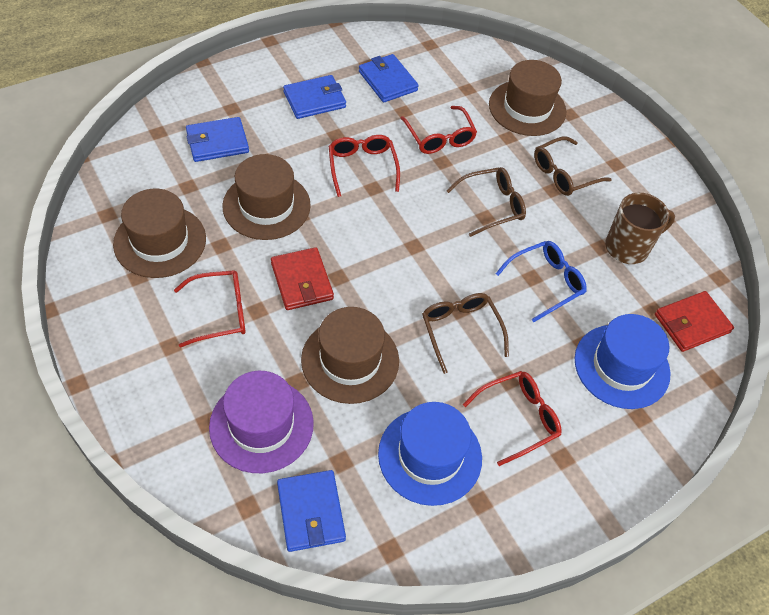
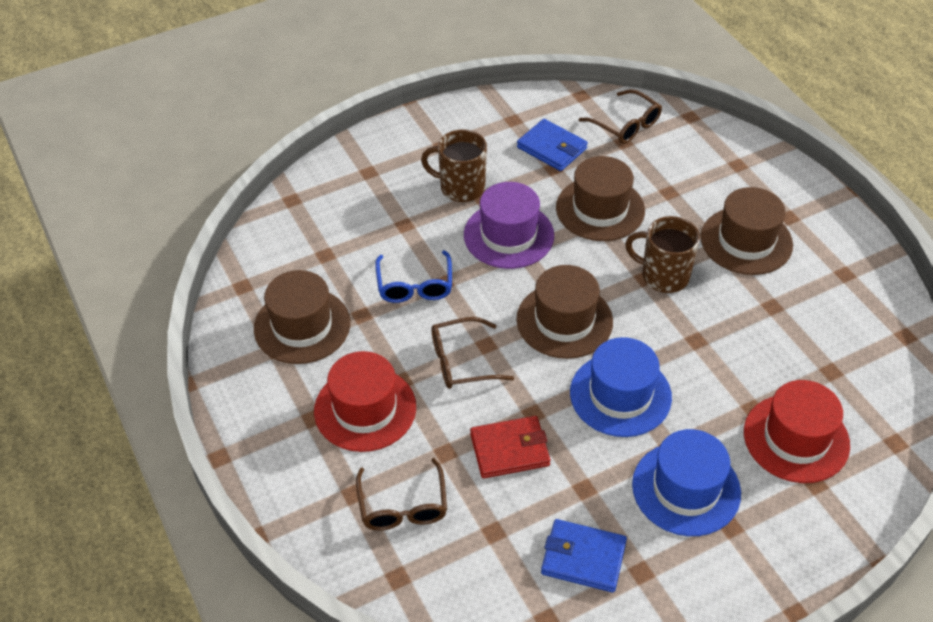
blue wallet: 4 -> 2
brown mug: 1 -> 2
red glasses: 4 -> 0
red hat: 0 -> 2
red wallet: 2 -> 1

